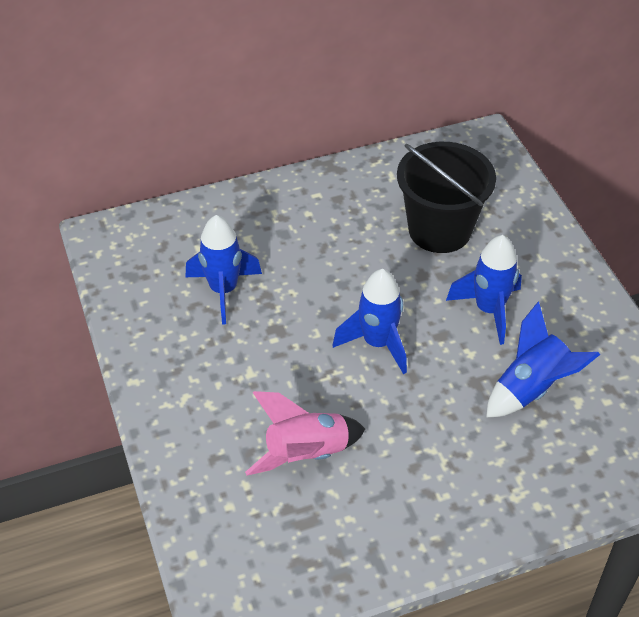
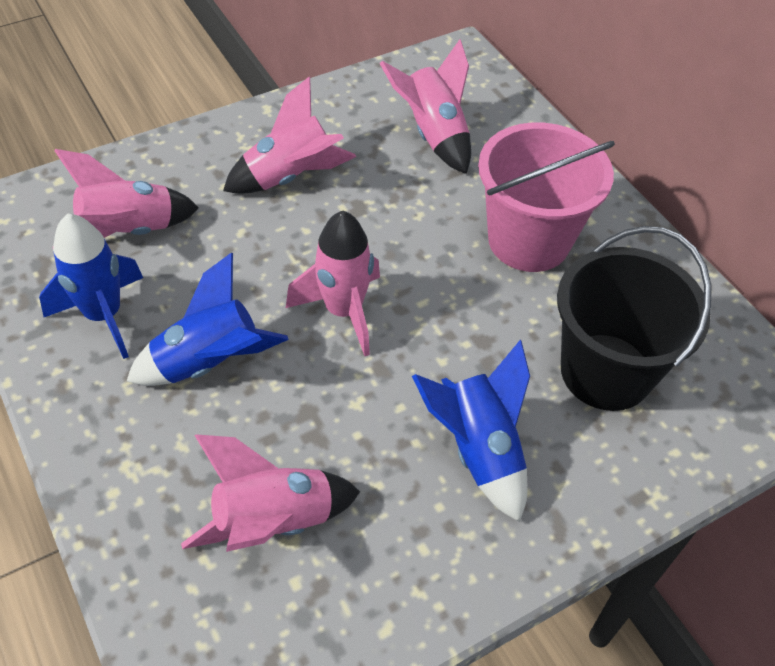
blue rocket: 4 -> 3
pink bucket: 0 -> 1
pink rocket: 1 -> 5

